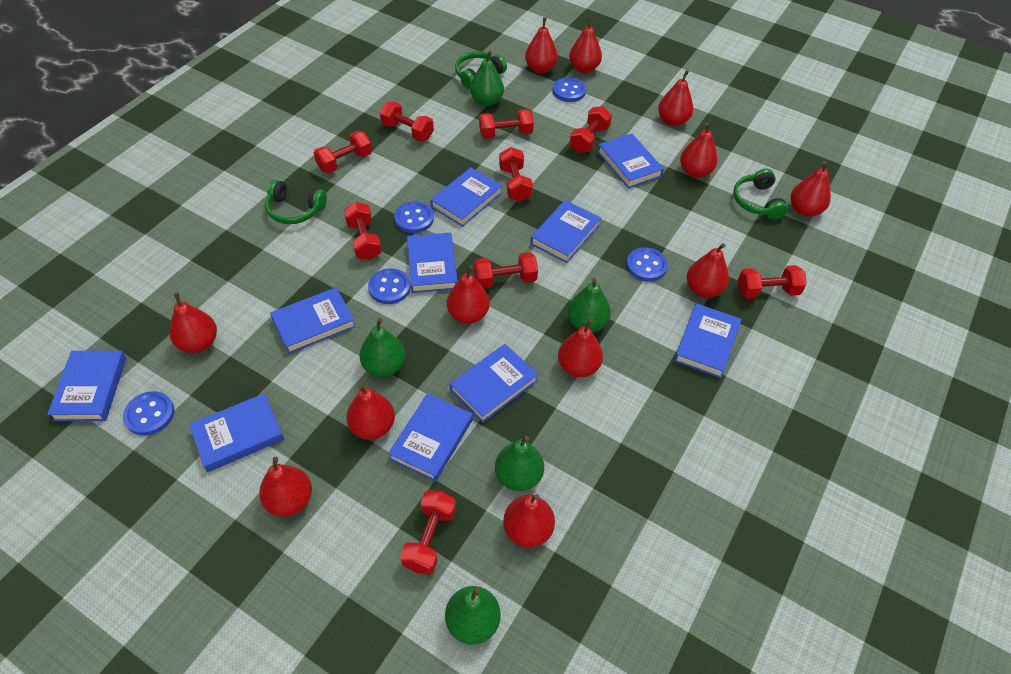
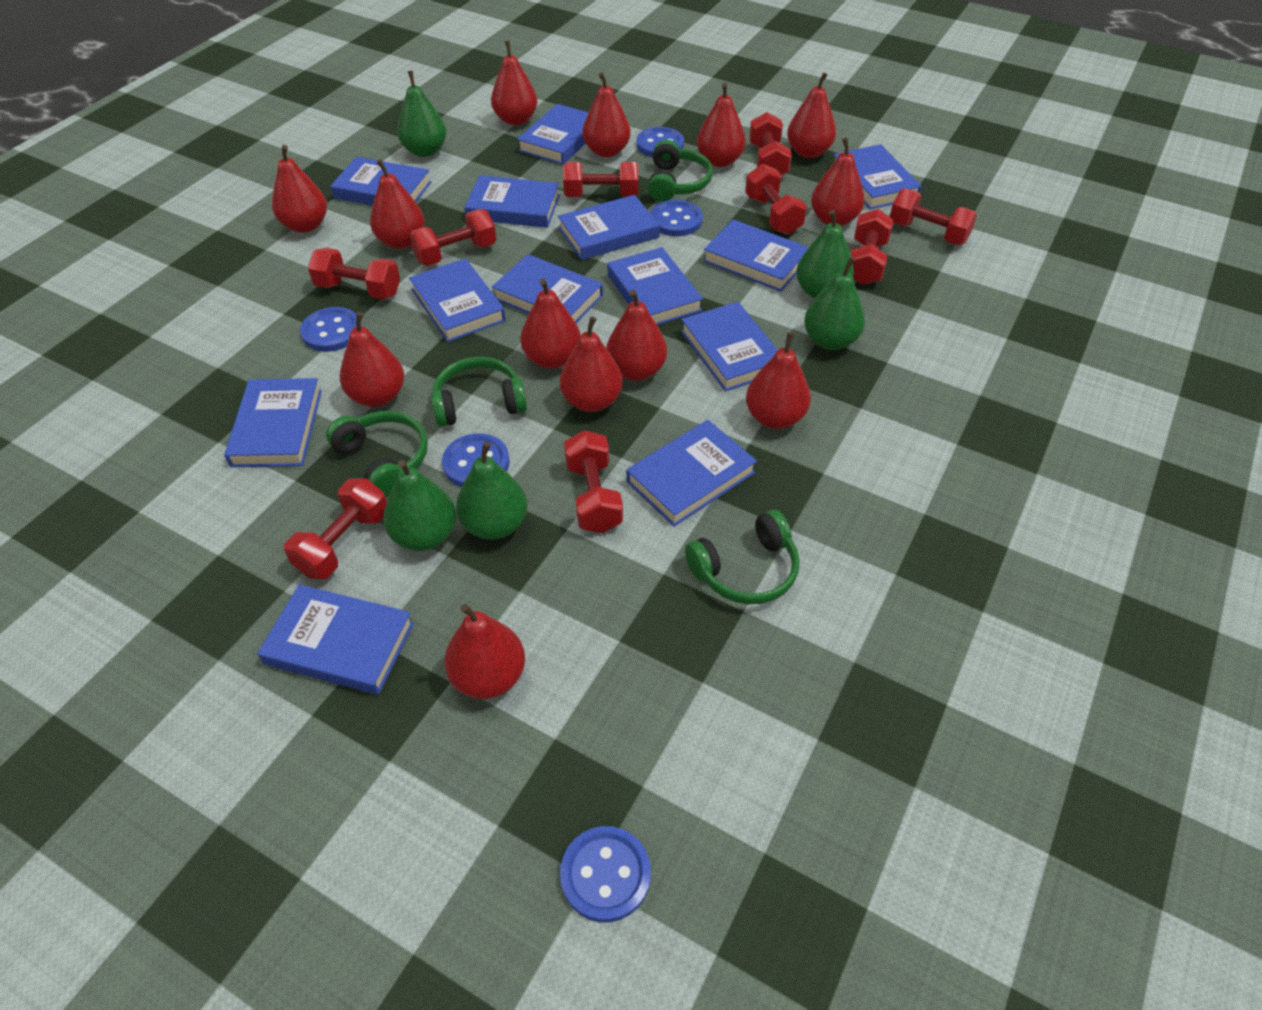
blue book: 10 -> 13
green headphones: 3 -> 4
red pear: 12 -> 13

